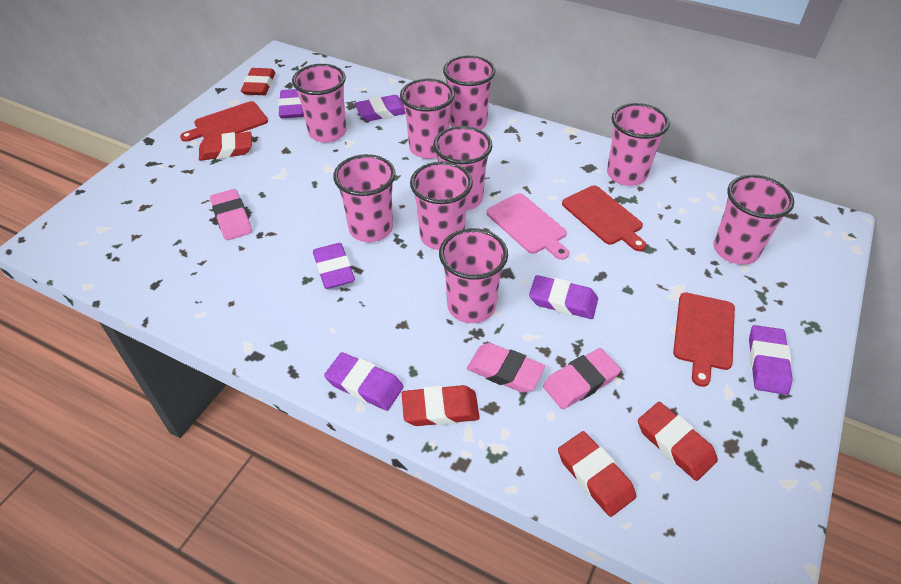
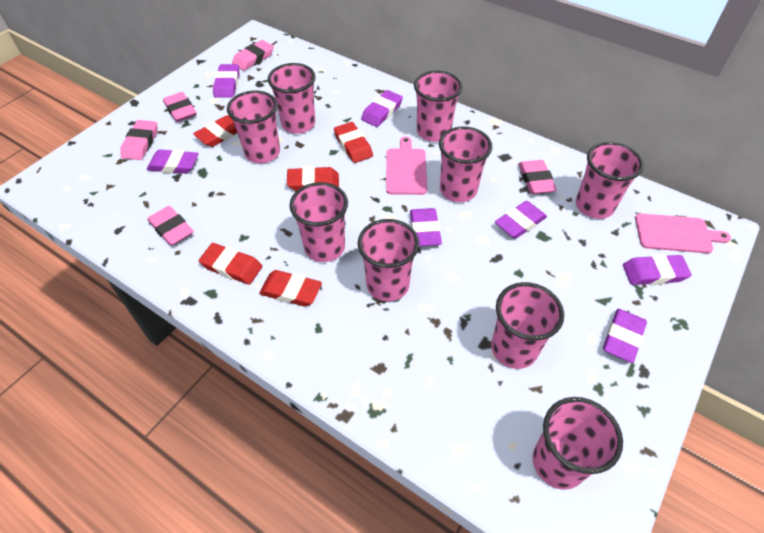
pink cutting board: 1 -> 2
pink eraser: 3 -> 5
purple eraser: 6 -> 7
red cutting board: 3 -> 0

